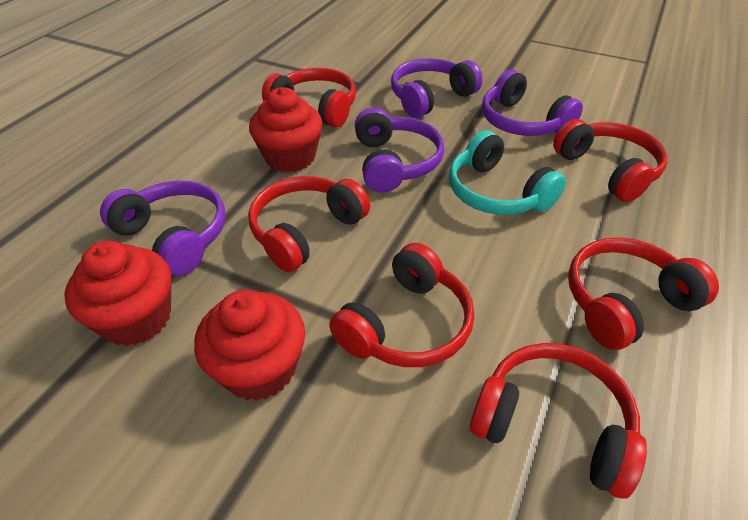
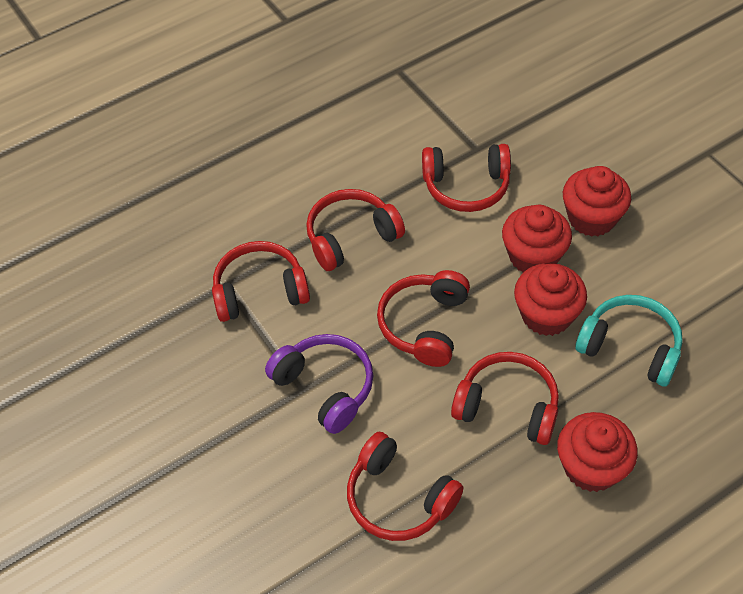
purple headphones: 4 -> 1
red cupcake: 3 -> 4

